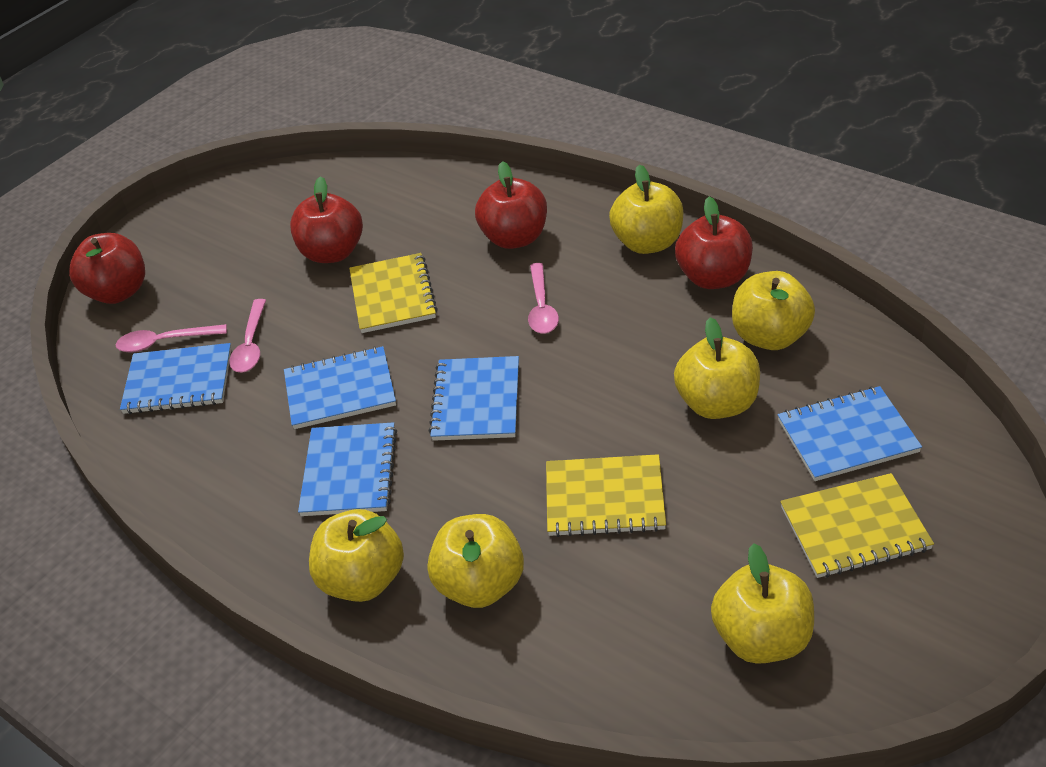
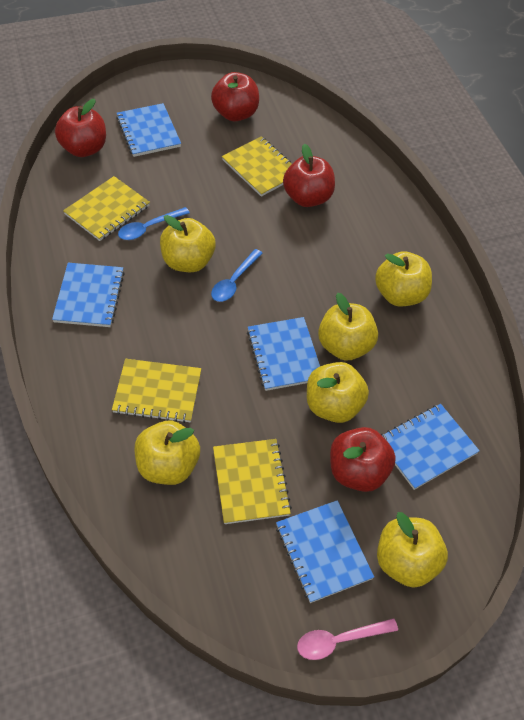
blue spoon: 0 -> 2
pink spoon: 3 -> 1
yellow notebook: 3 -> 4

